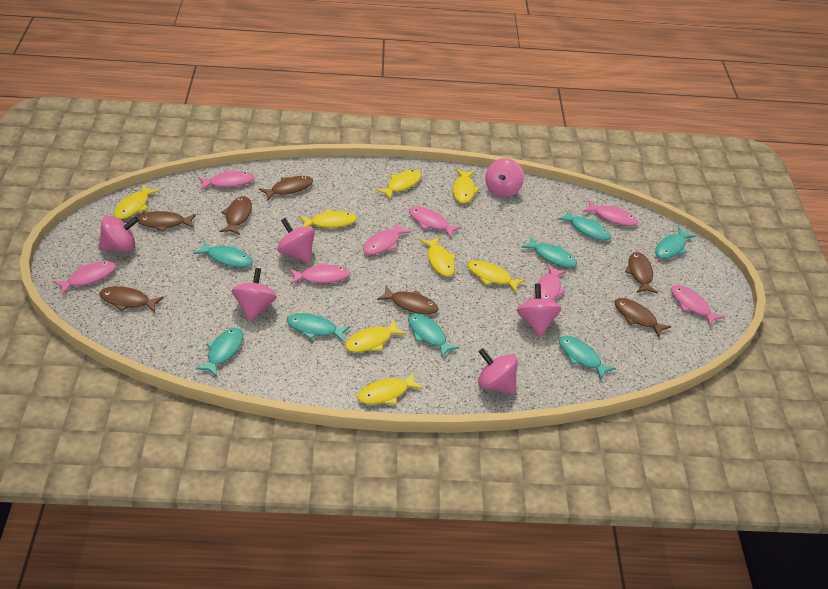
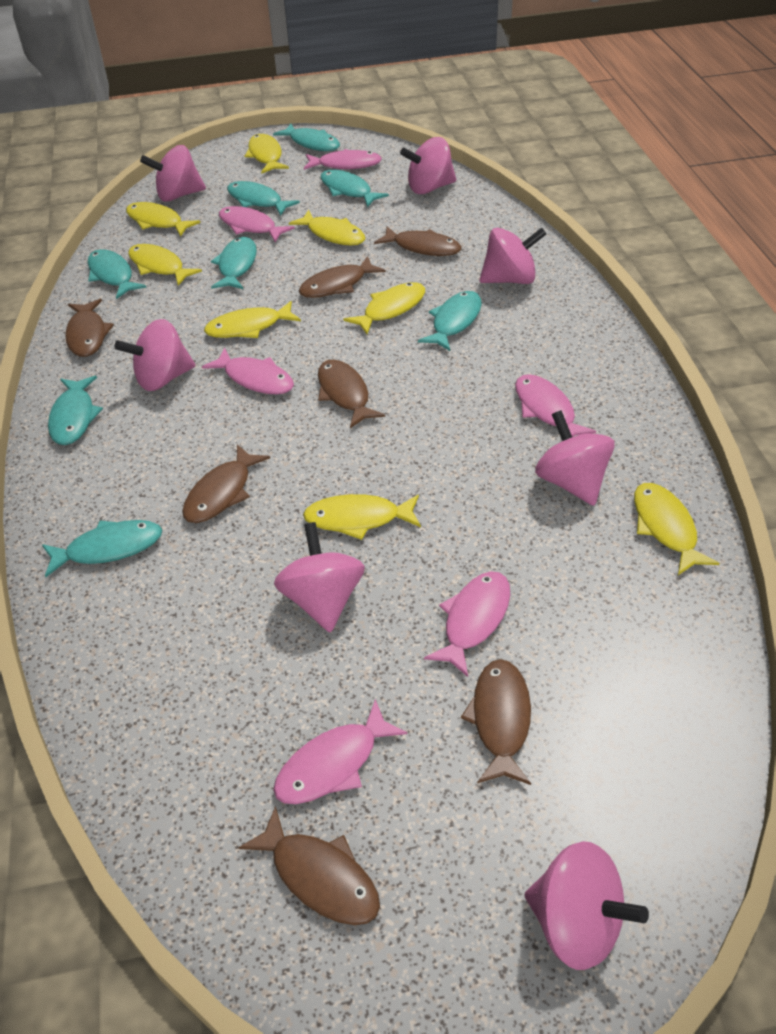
pink fish: 8 -> 6
pink spinning top: 6 -> 7

